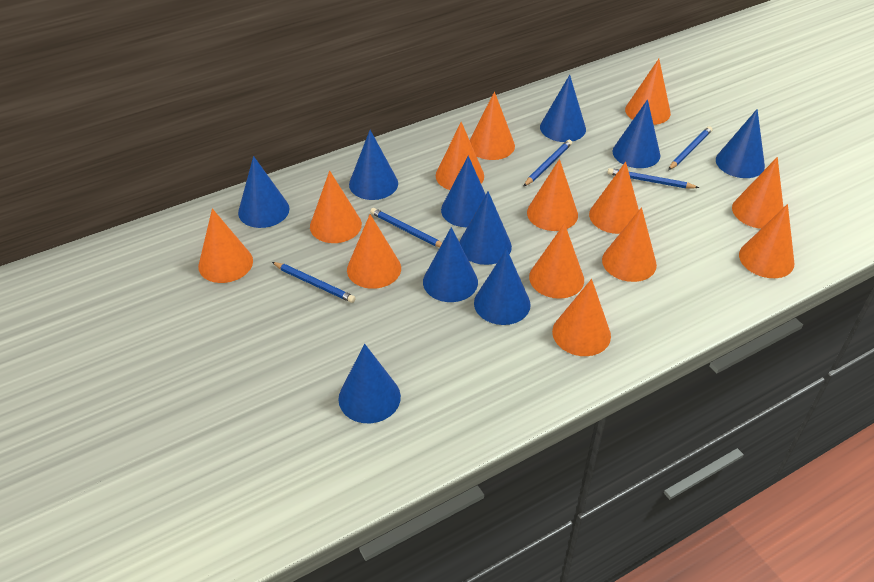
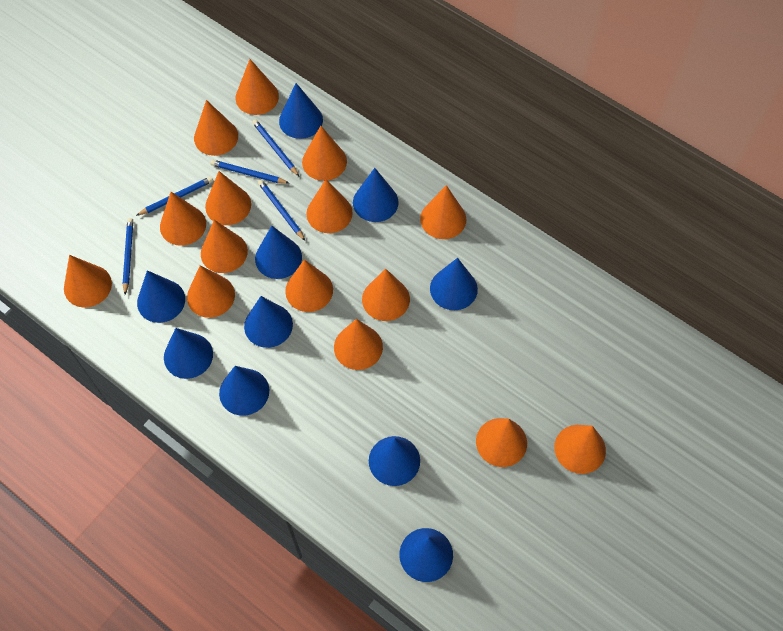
orange cone: 13 -> 15

